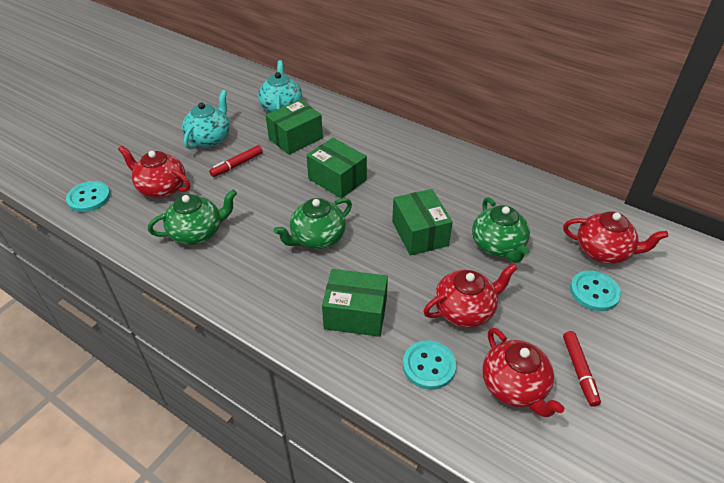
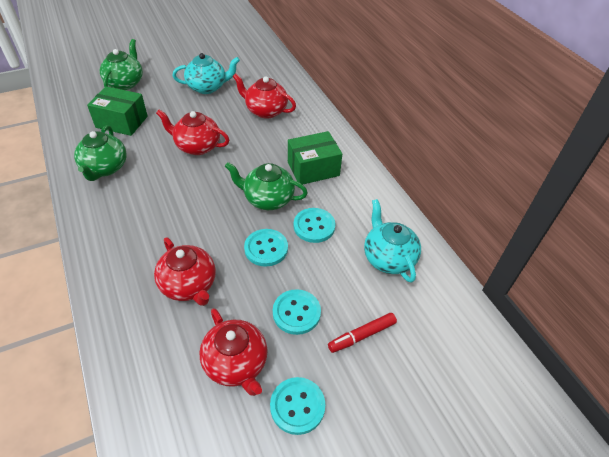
green box: 4 -> 2
red marker: 2 -> 1
turquoise button: 3 -> 4

